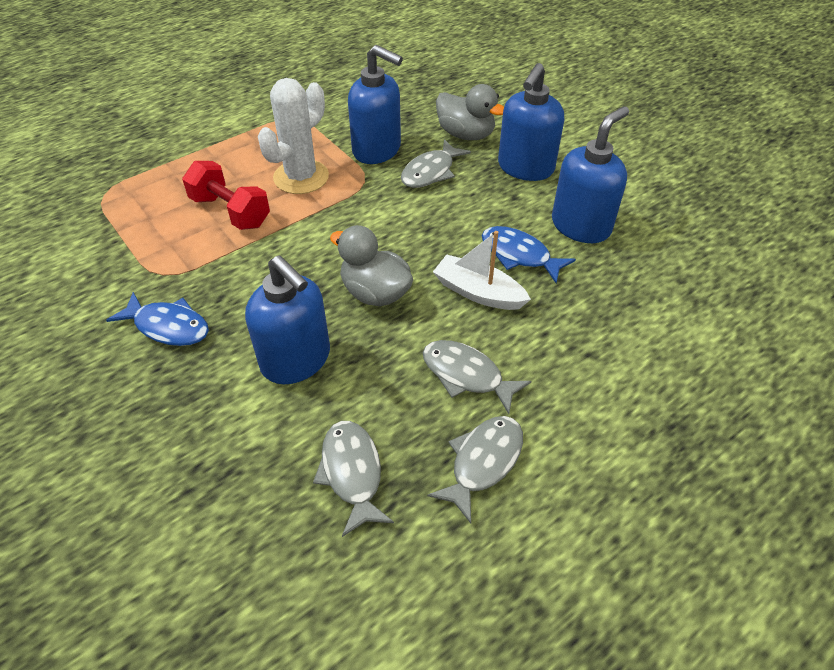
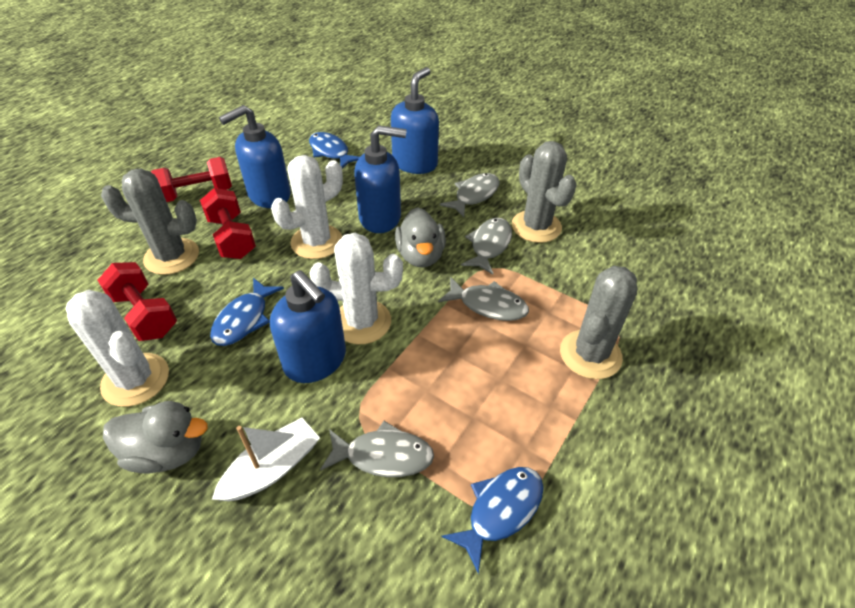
blue fish: 2 -> 3
grey cactus: 0 -> 3
red dumbbell: 1 -> 3
white cactus: 1 -> 3

